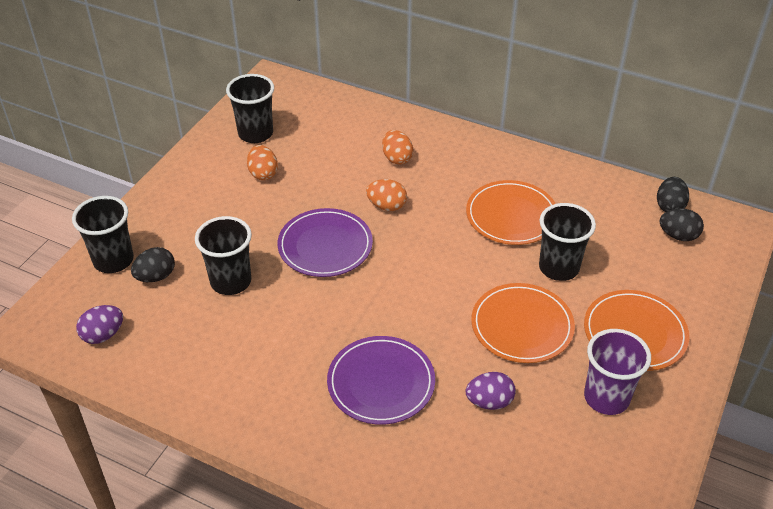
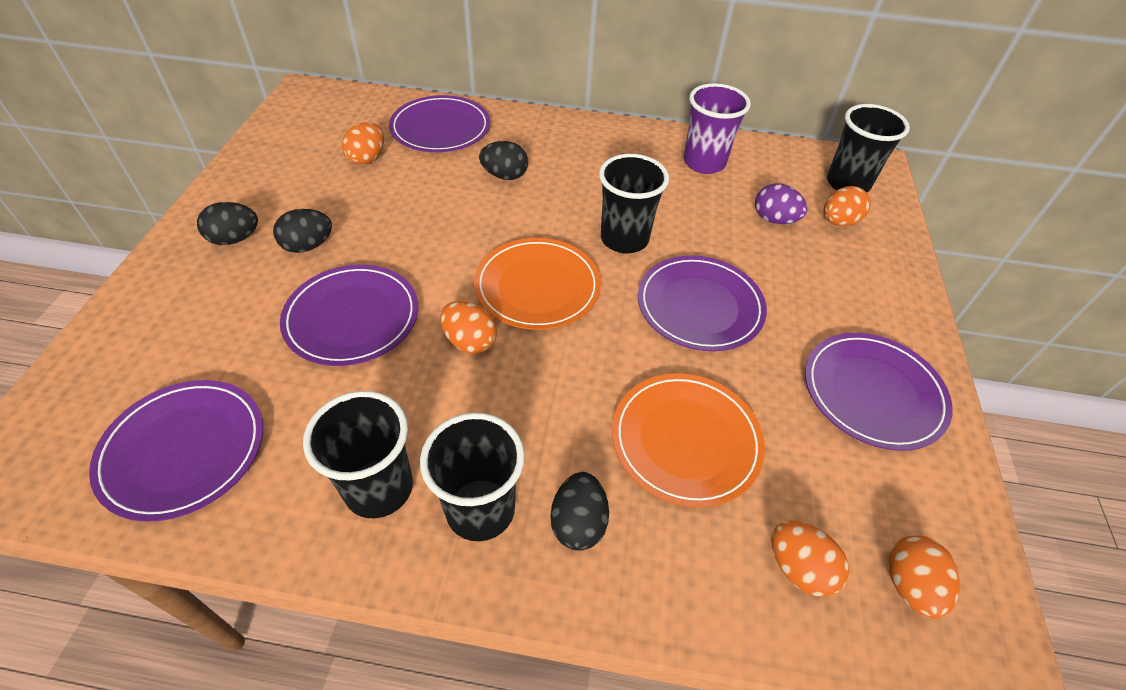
black egg: 3 -> 4
orange egg: 3 -> 5
orange plate: 3 -> 2
purple egg: 2 -> 1
purple plate: 2 -> 5

